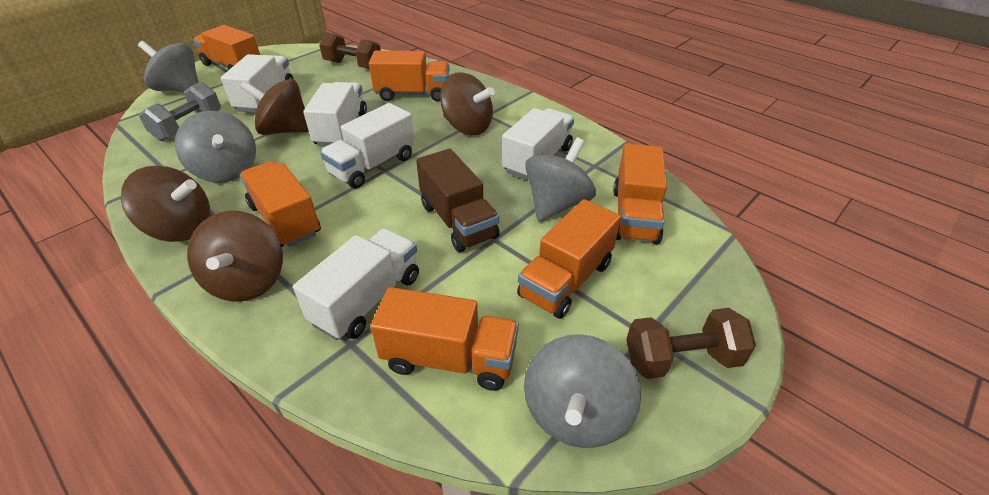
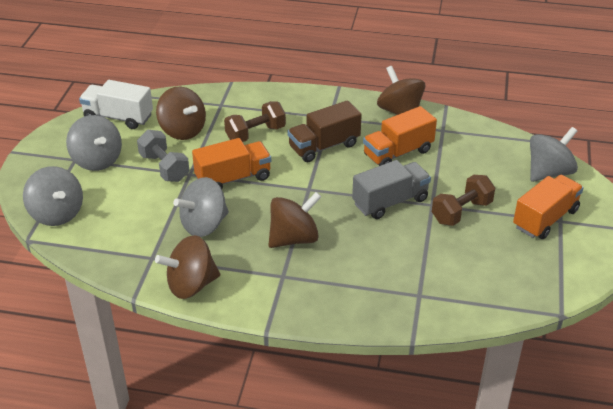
grey truck: 0 -> 1
orange truck: 6 -> 3
white truck: 5 -> 1

